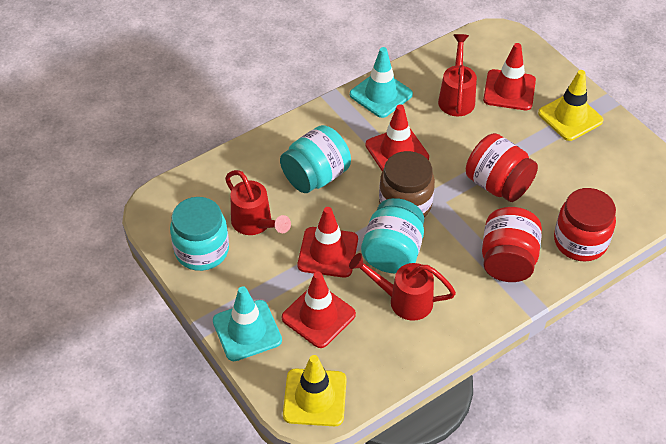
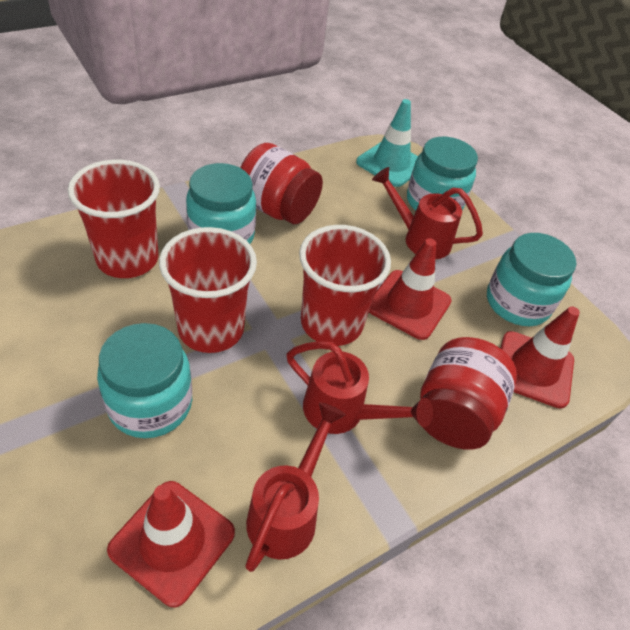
brown jar: 1 -> 0
red cup: 0 -> 3
red jar: 3 -> 2
red traffic cone: 4 -> 3
turquoise jar: 3 -> 4
turquoise traffic cone: 2 -> 1
yellow traffic cone: 2 -> 0

